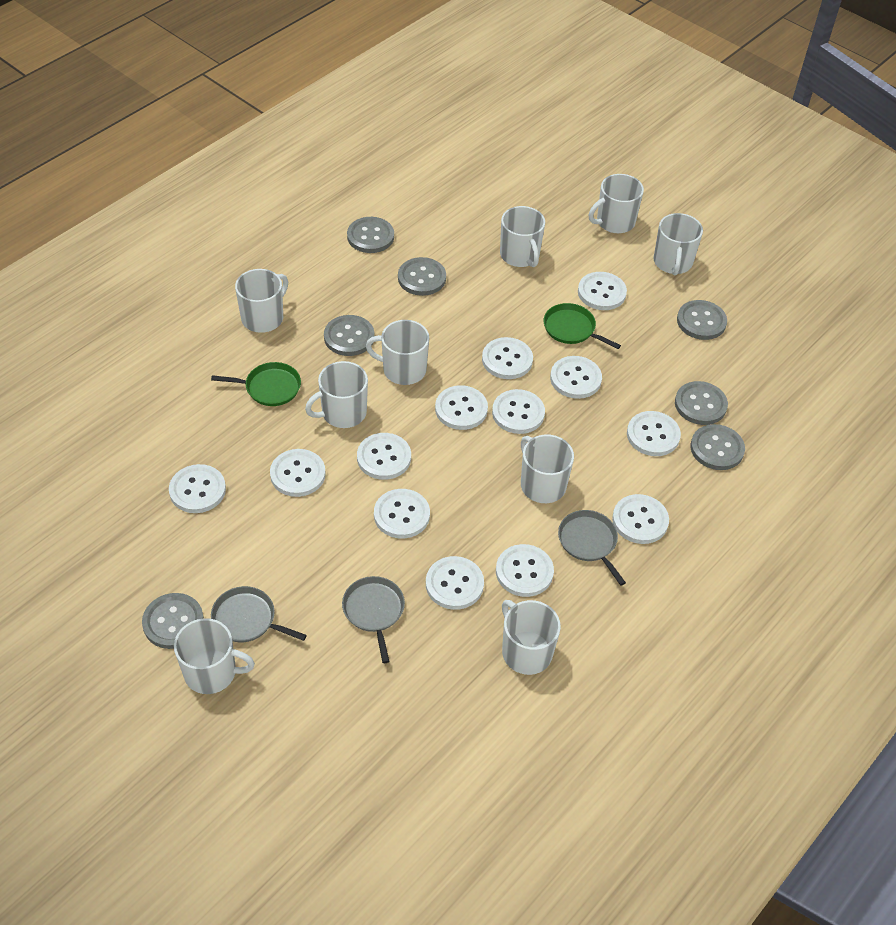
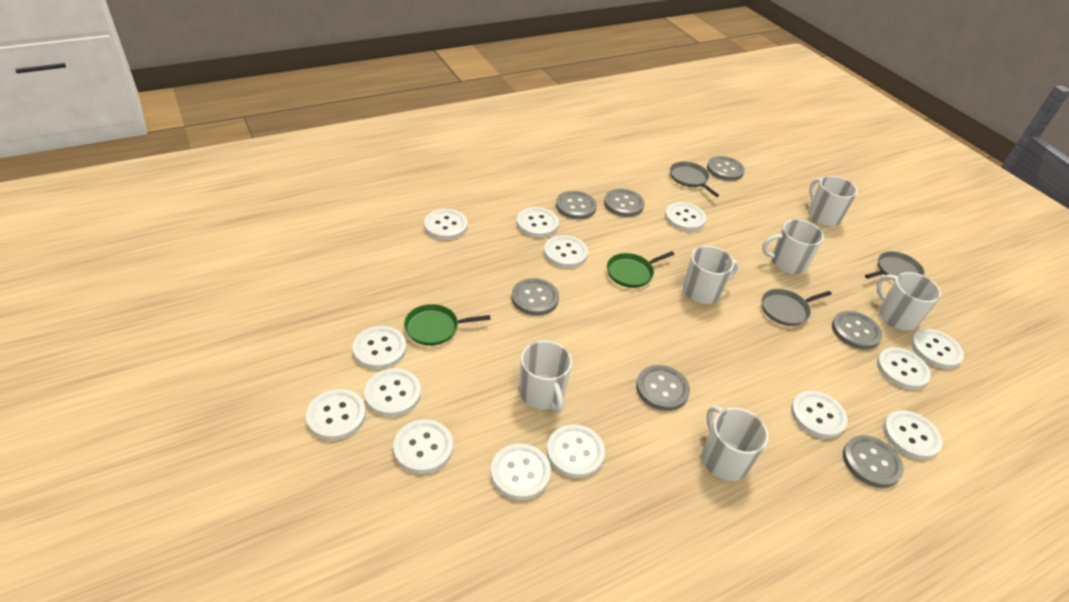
white button: 13 -> 14
white mug: 9 -> 6

